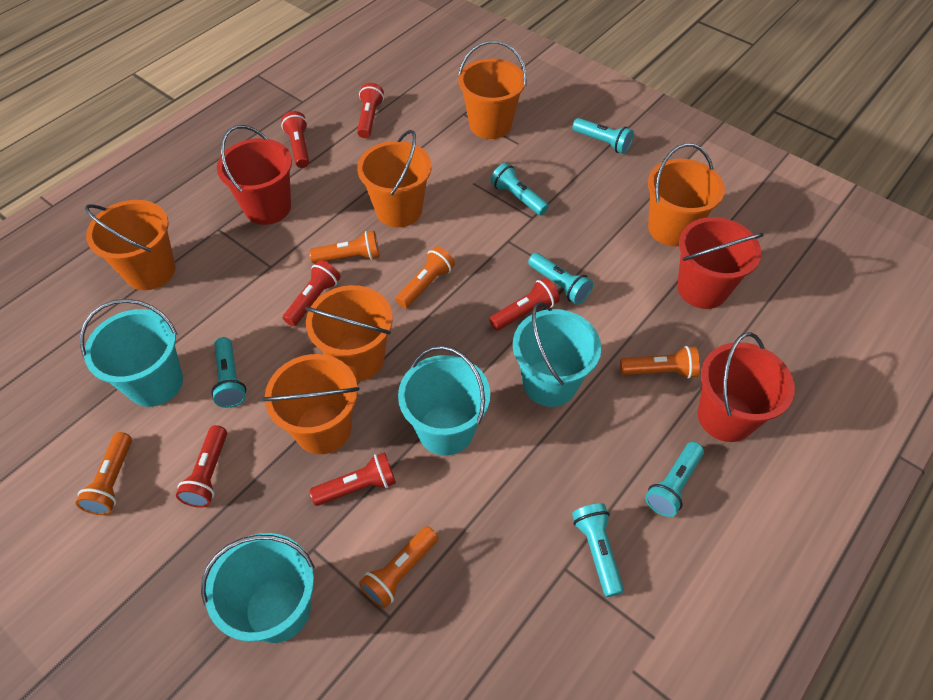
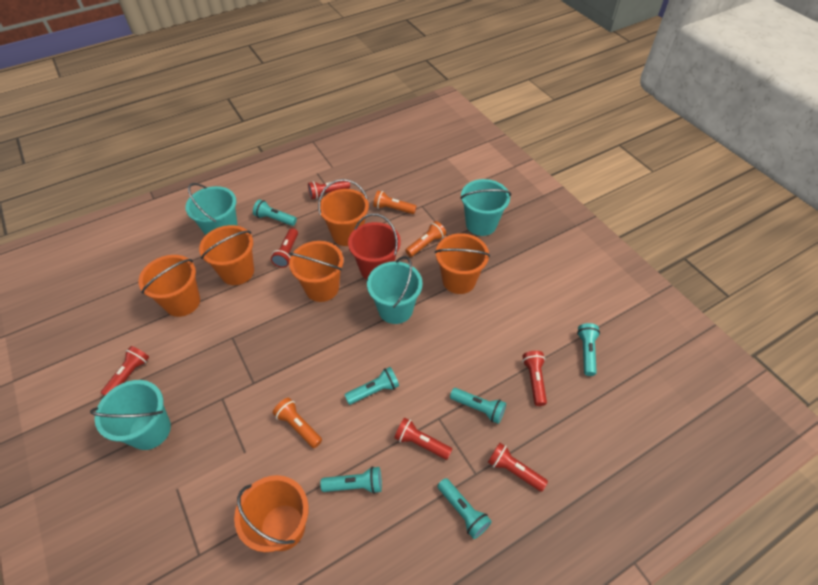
orange flashlight: 5 -> 3
red bucket: 3 -> 1

